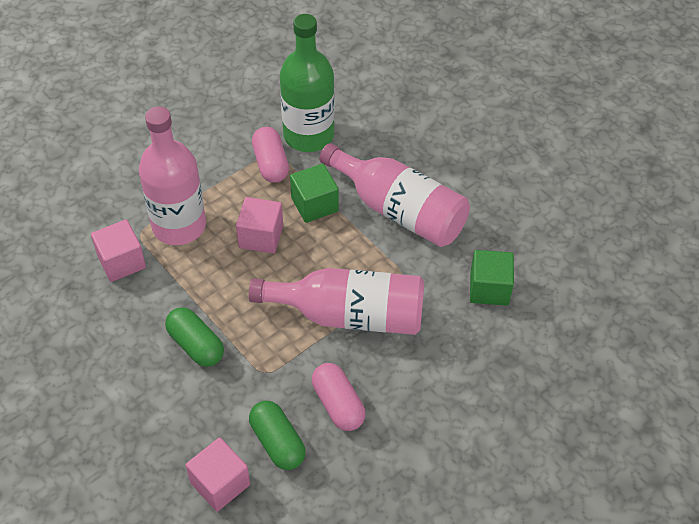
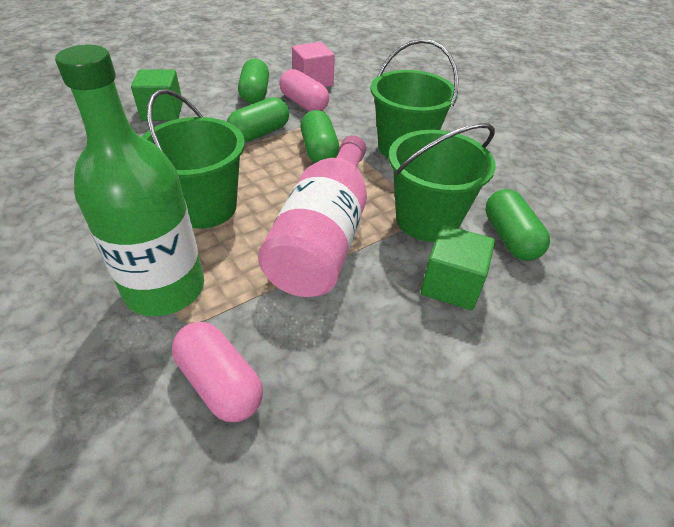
green bucket: 0 -> 3
green capsule: 2 -> 4
pink bottle: 3 -> 1
pink cube: 3 -> 1

